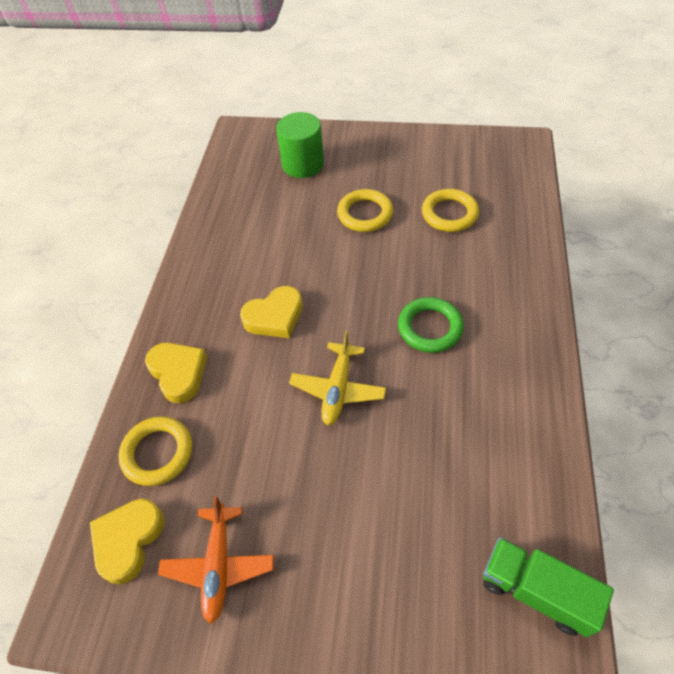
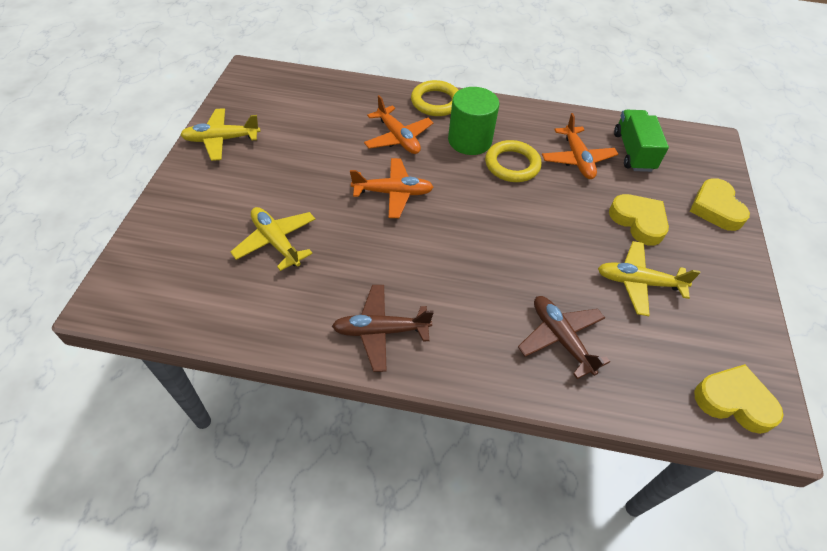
brown plane: 0 -> 2
green ring: 1 -> 0
orange plane: 1 -> 3
yellow plane: 1 -> 3
yellow ring: 3 -> 2

